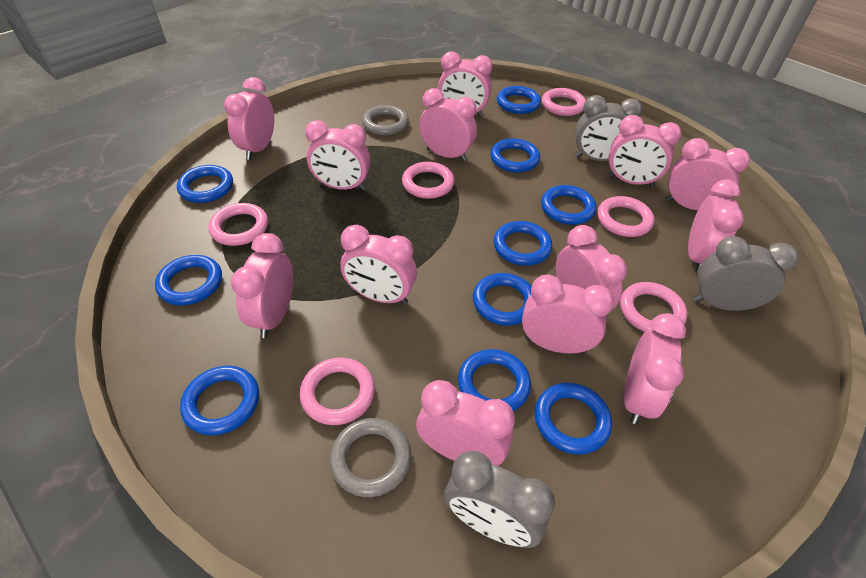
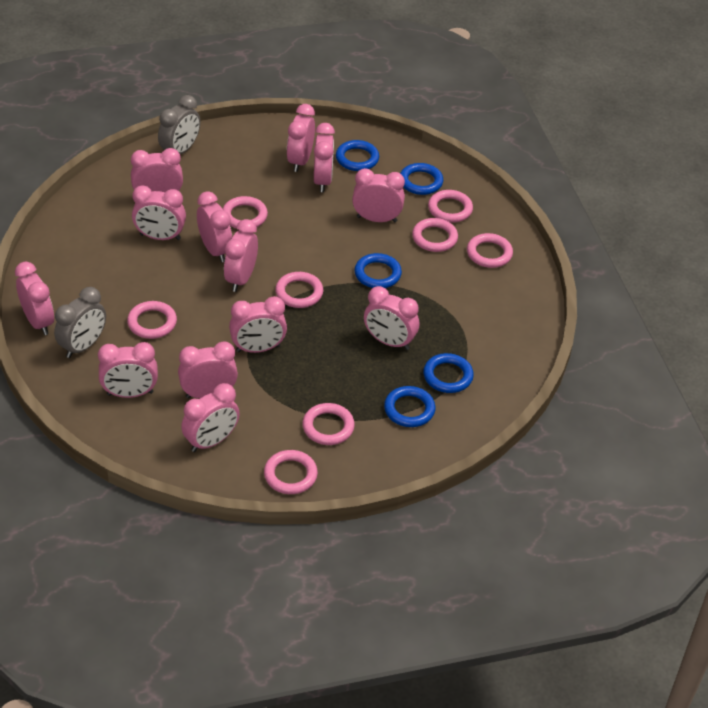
blue ring: 10 -> 5
grey clock: 3 -> 2
grey ring: 2 -> 0
pink ring: 6 -> 8

